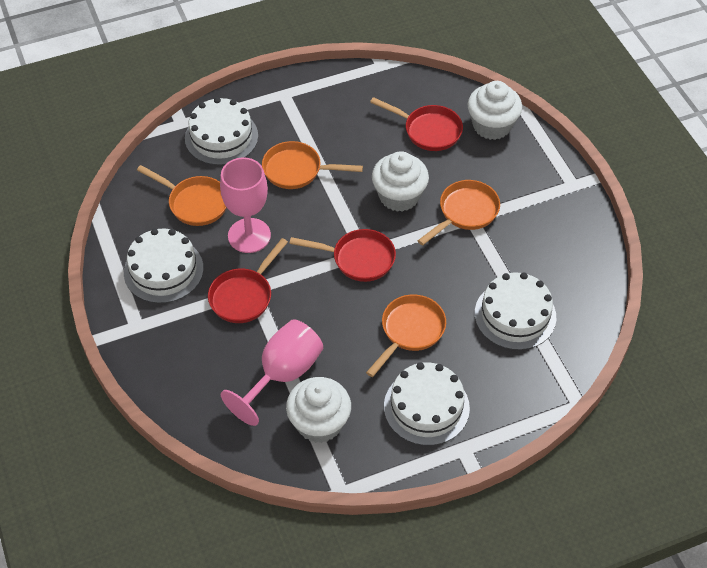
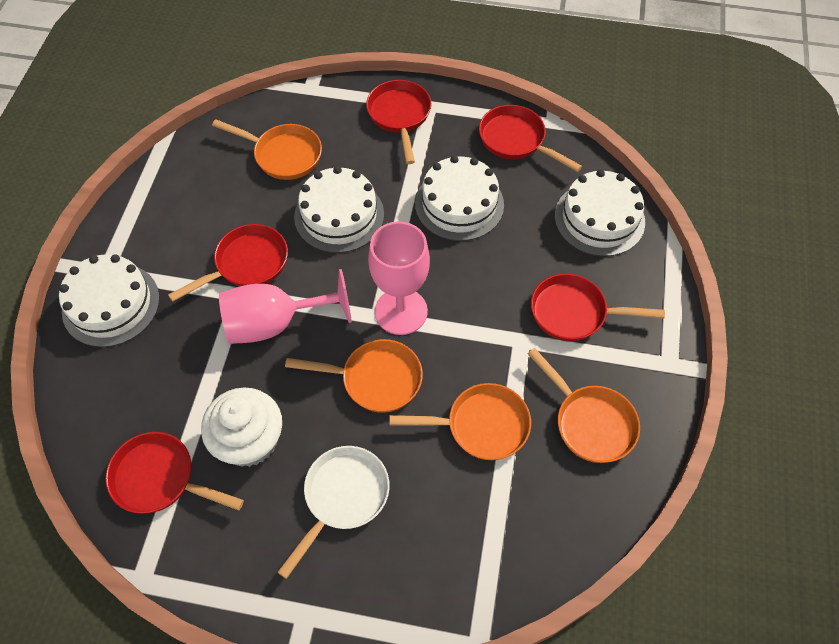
red pan: 3 -> 5
white cupcake: 3 -> 1
white pan: 0 -> 1

